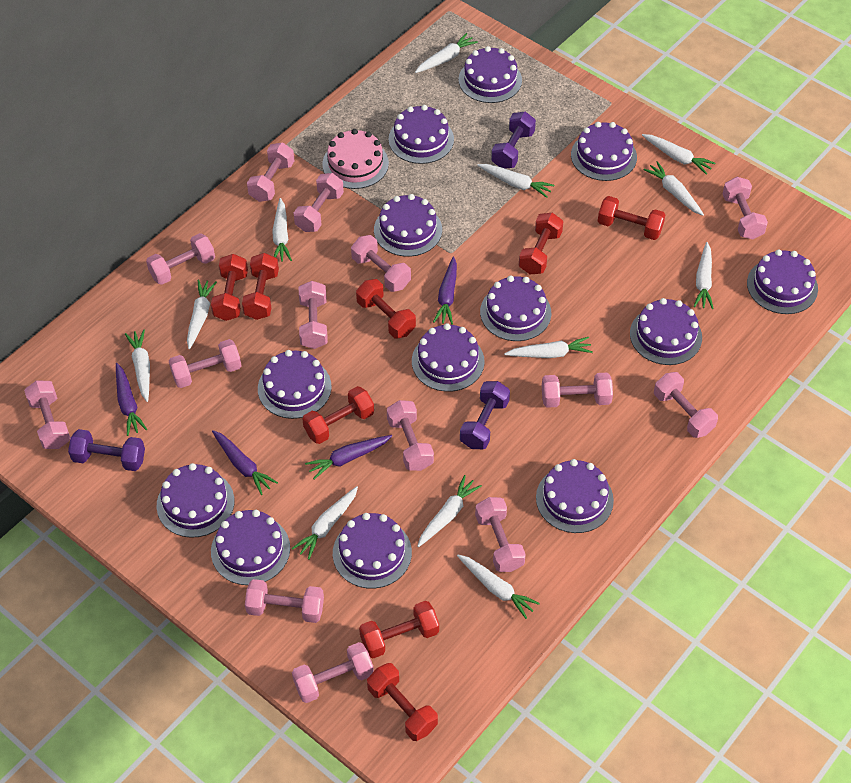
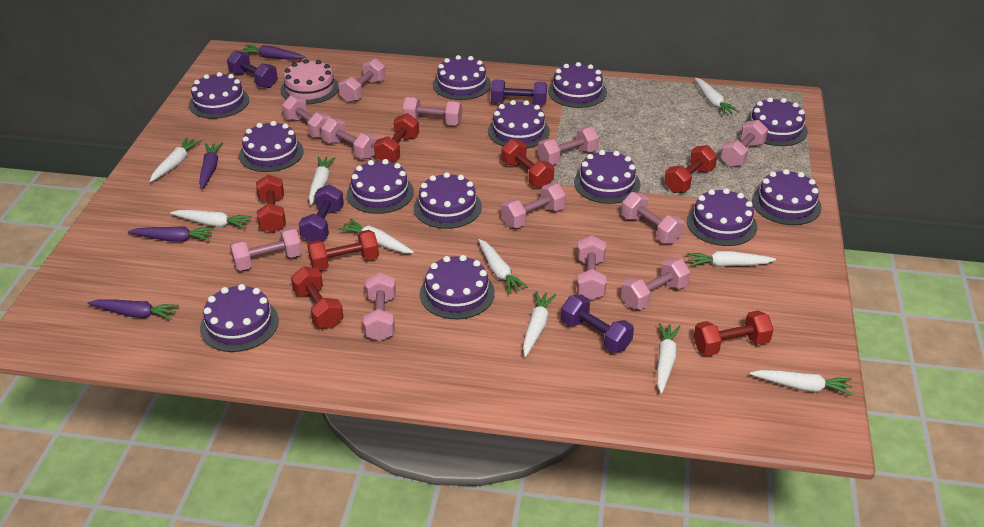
pink dumbbell: 14 -> 12
purple dumbbell: 3 -> 4
red dumbbell: 8 -> 7
white carrot: 12 -> 10

